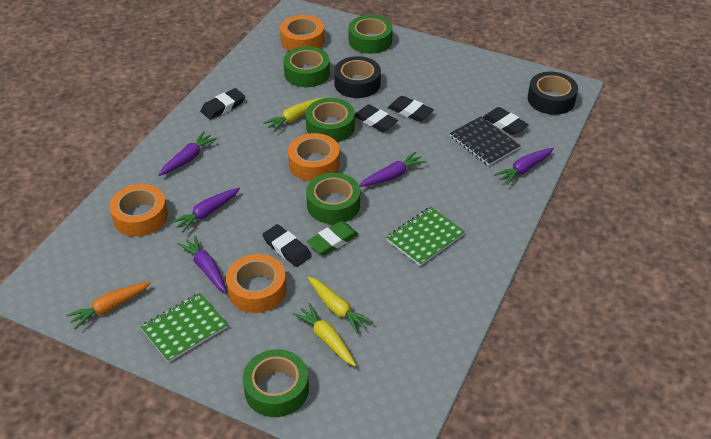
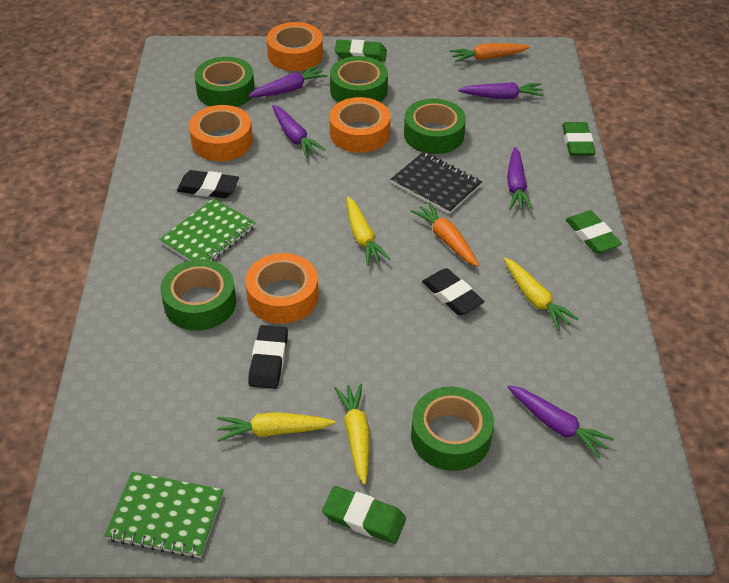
black eraser: 5 -> 3
black tape: 2 -> 0
green eraser: 1 -> 4
orange carrot: 1 -> 2
yellow carrot: 3 -> 4

